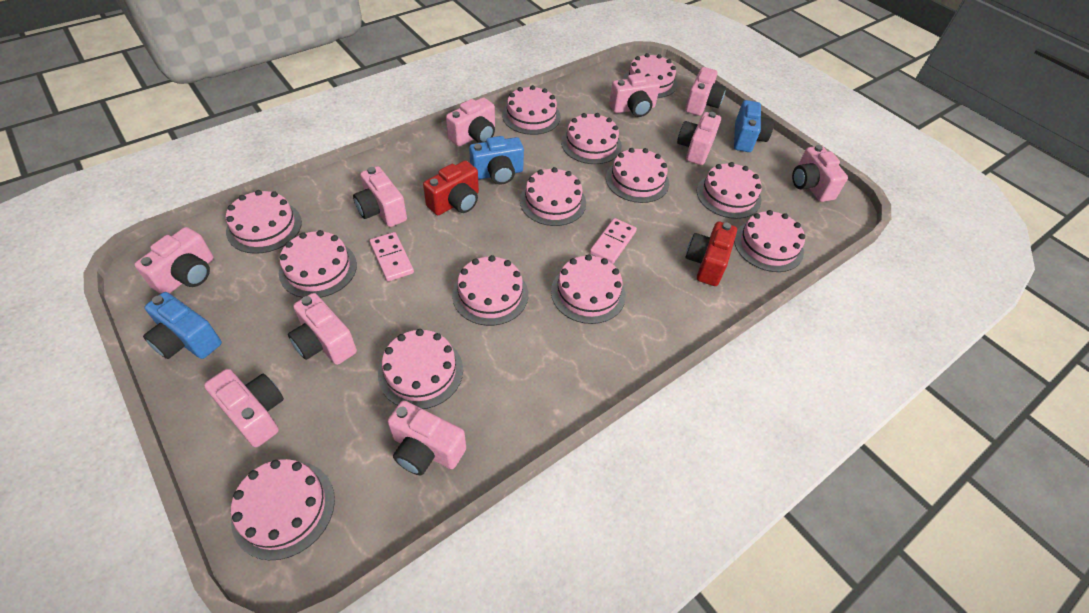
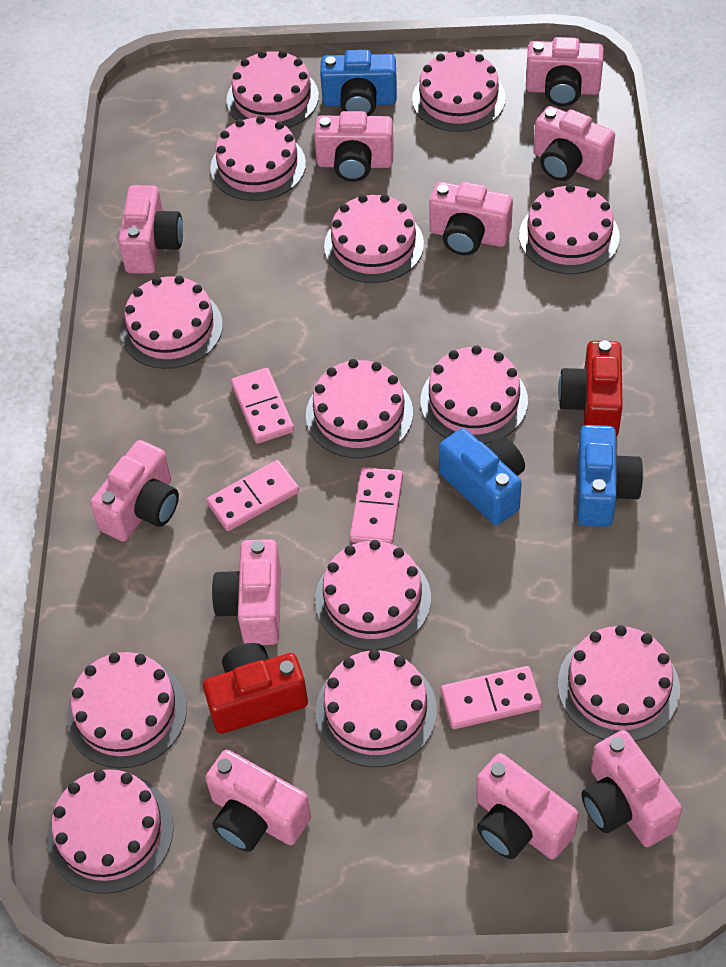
pink domino: 2 -> 4

